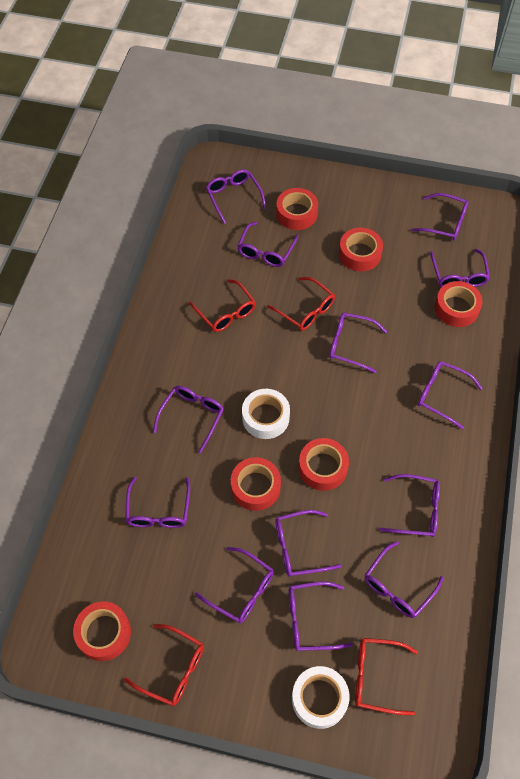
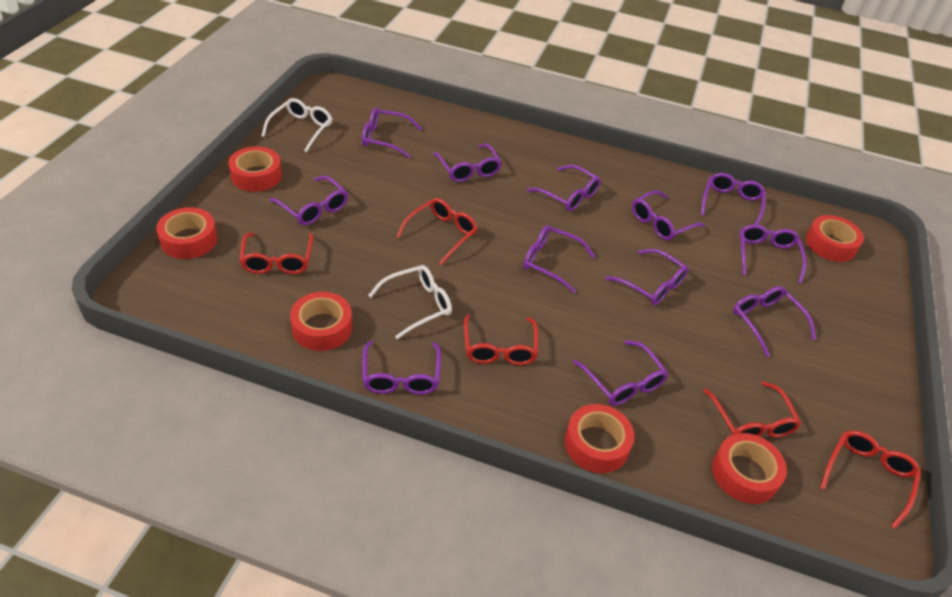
purple glasses: 13 -> 12
red glasses: 4 -> 5
white glasses: 0 -> 2
white tape: 2 -> 0

